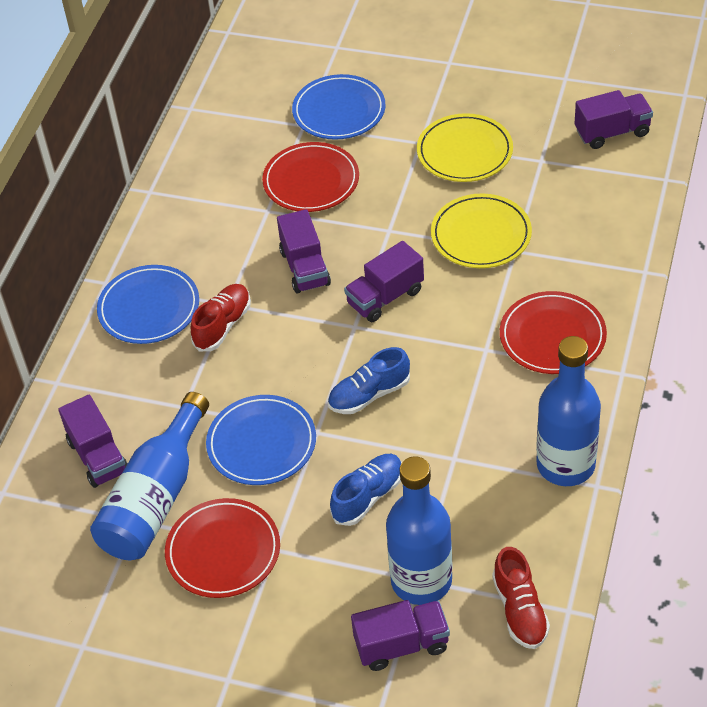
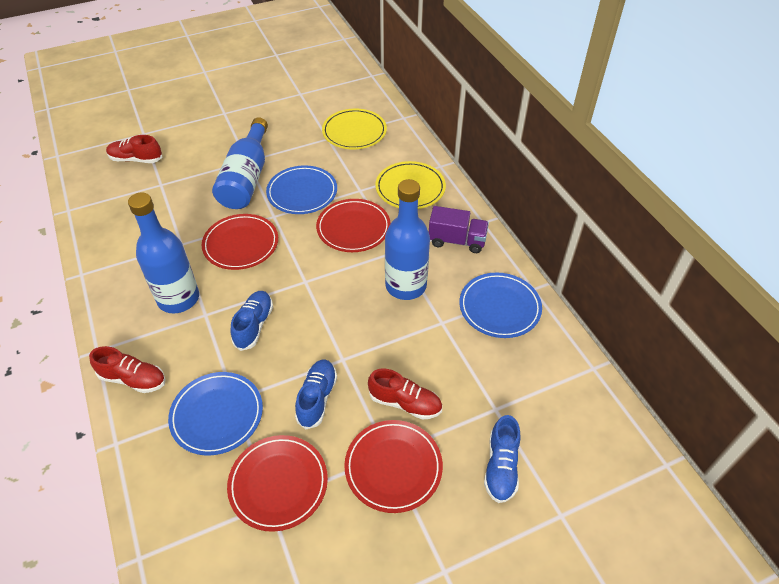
blue shoe: 2 -> 3
purple truck: 5 -> 1
red plate: 3 -> 4
red shoe: 2 -> 3

